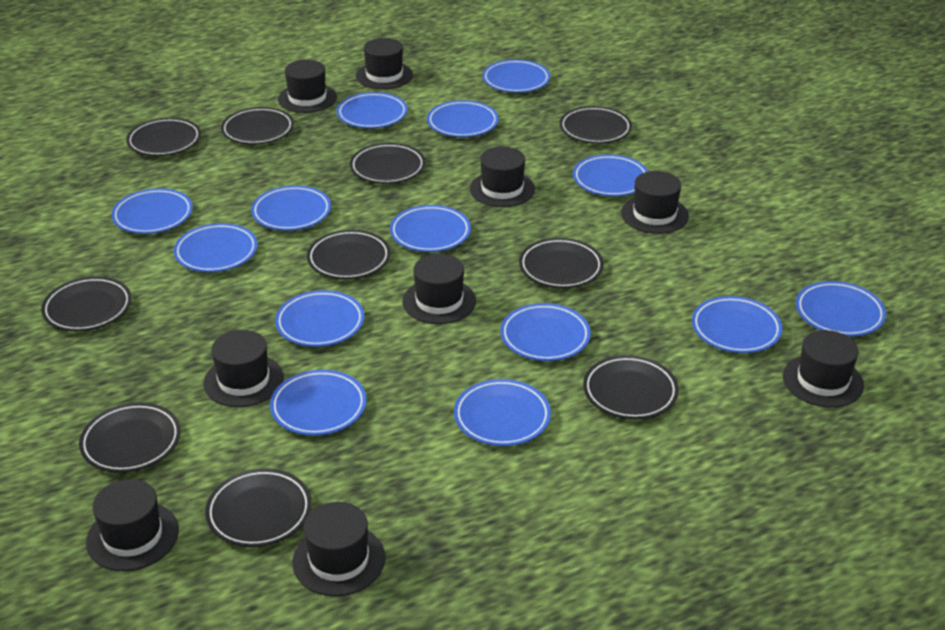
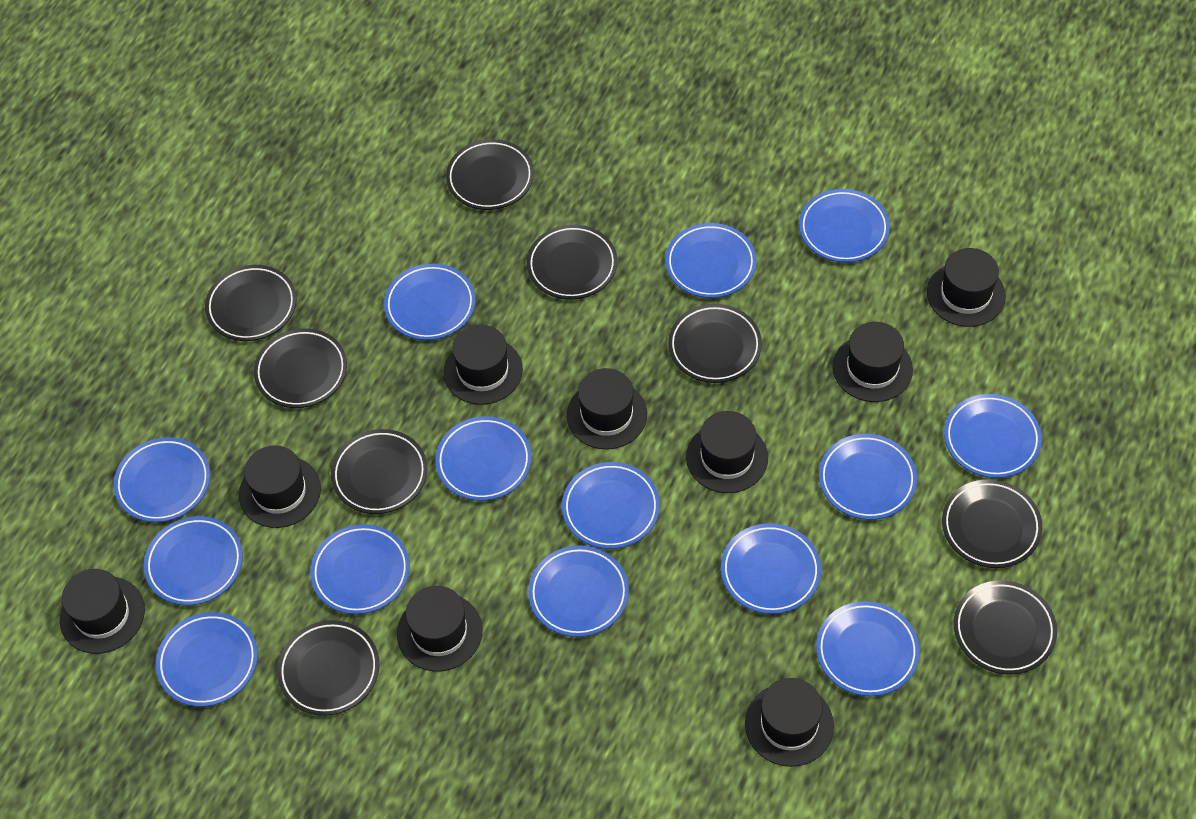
black plate: 10 -> 9

